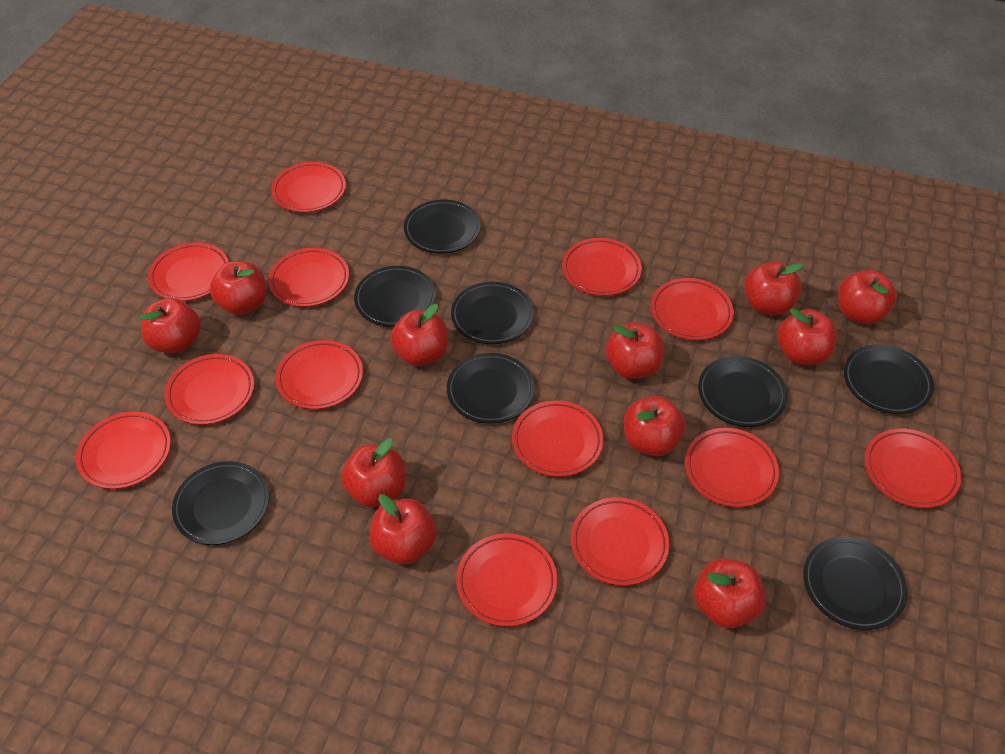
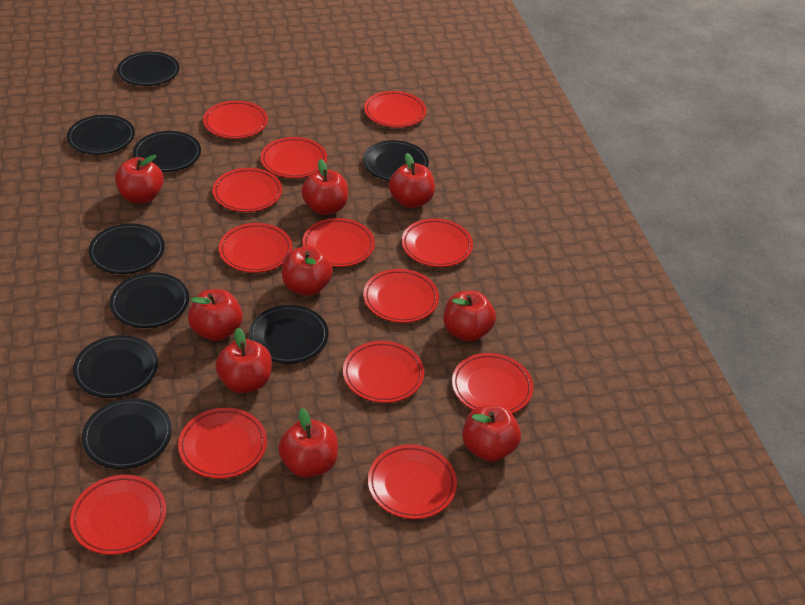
black plate: 8 -> 9
red apple: 11 -> 9

